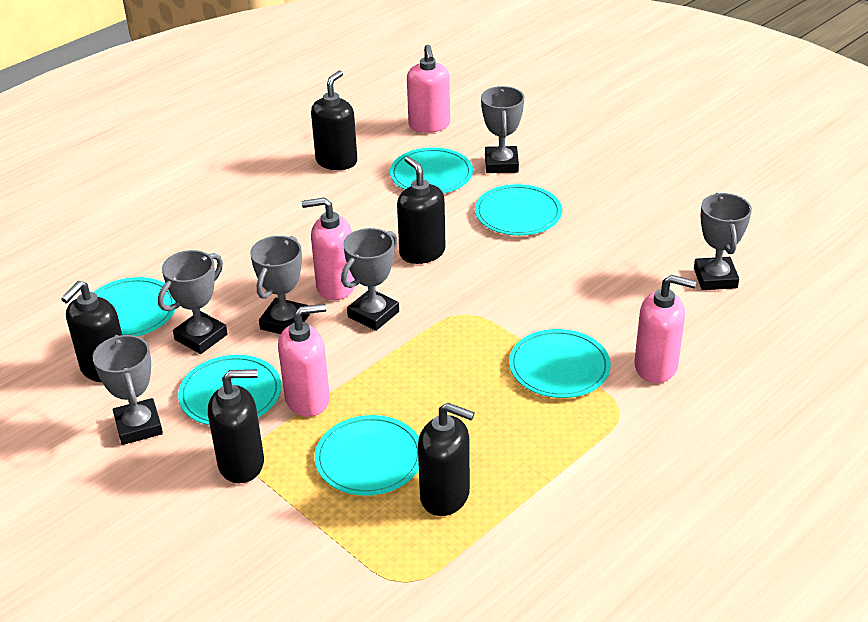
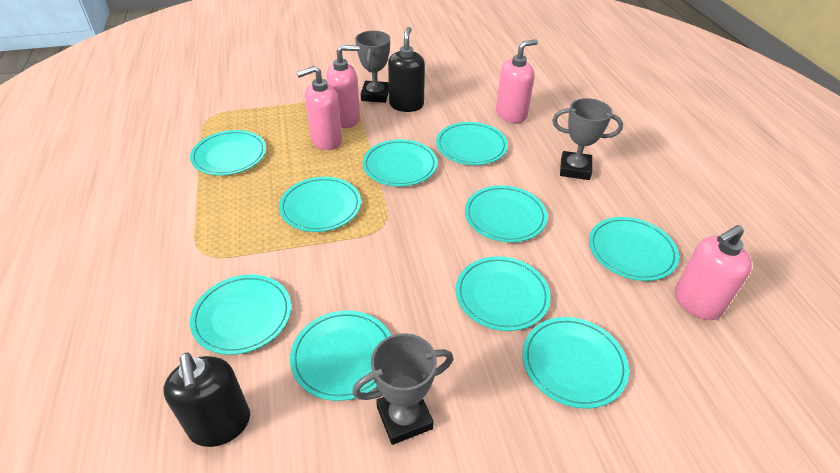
black soap dispenser: 5 -> 2
grey trophy: 6 -> 3
turquoise plate: 6 -> 10

